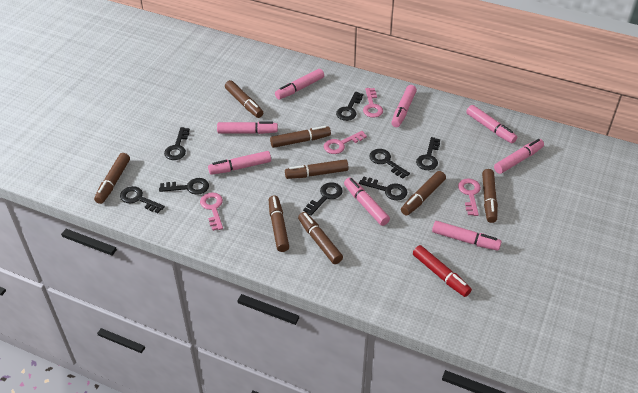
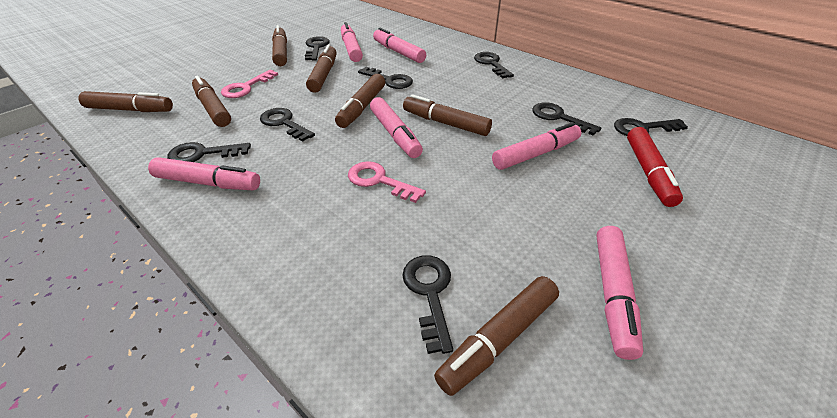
brown marker: 8 -> 7
pink key: 4 -> 2
pink marker: 8 -> 6

